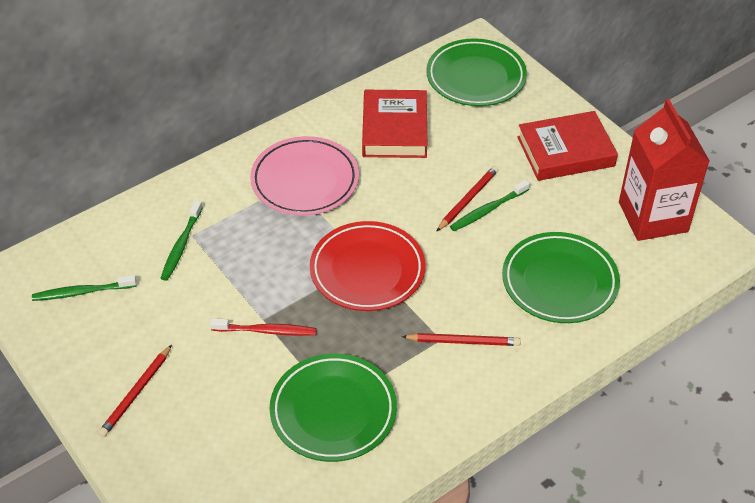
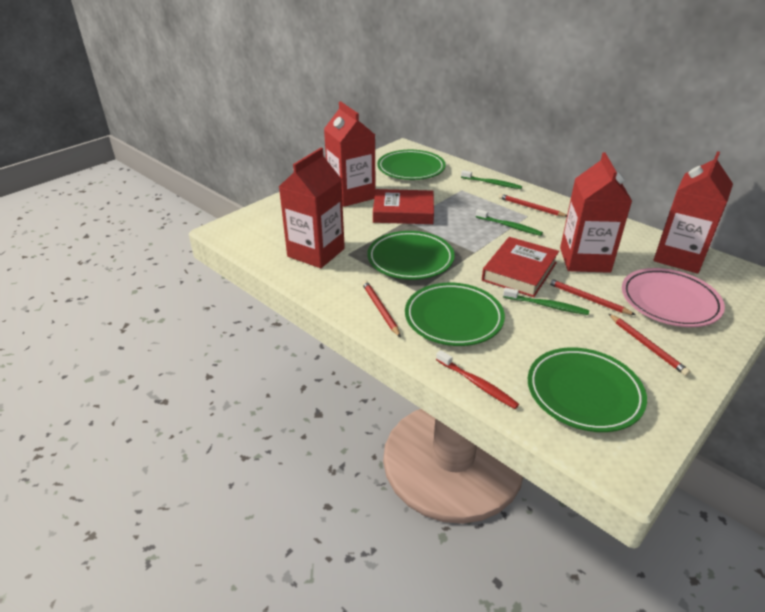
green plate: 3 -> 4
red carton: 1 -> 4
red pencil: 3 -> 4
red plate: 1 -> 0

